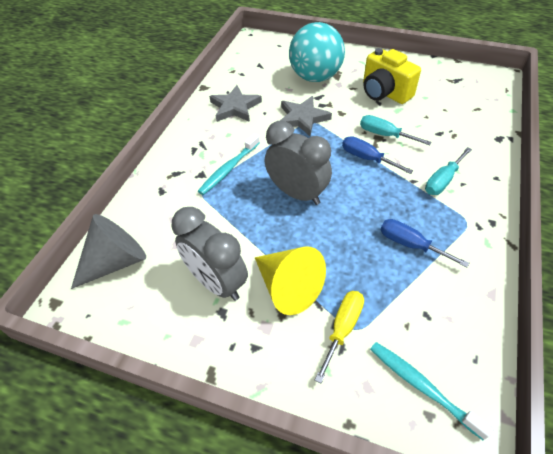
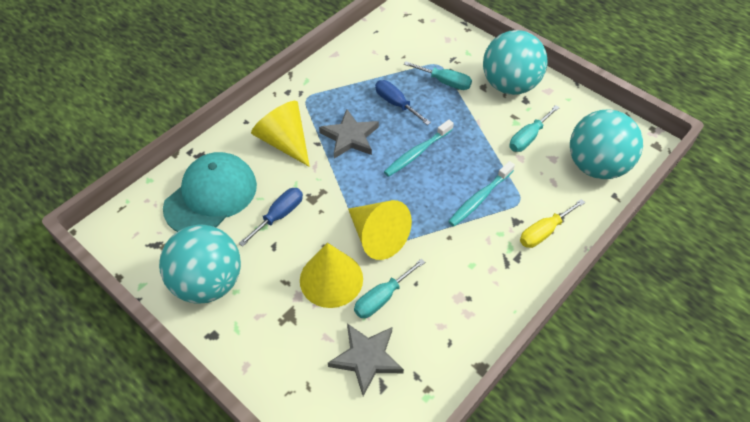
grey clock: 2 -> 0
grey cone: 1 -> 0
turquoise ball: 1 -> 3
turquoise cap: 0 -> 1
turquoise screwdriver: 2 -> 3
yellow camera: 1 -> 0
yellow cone: 1 -> 3

